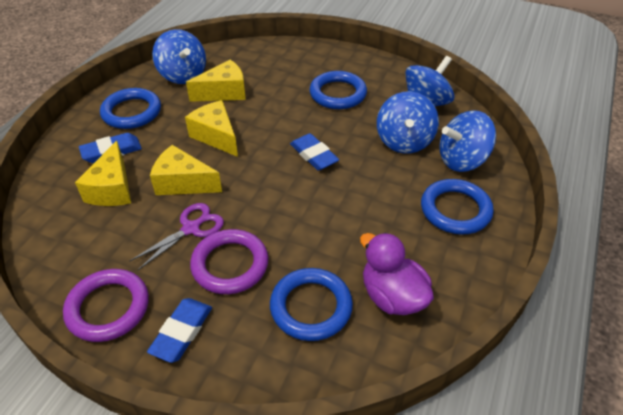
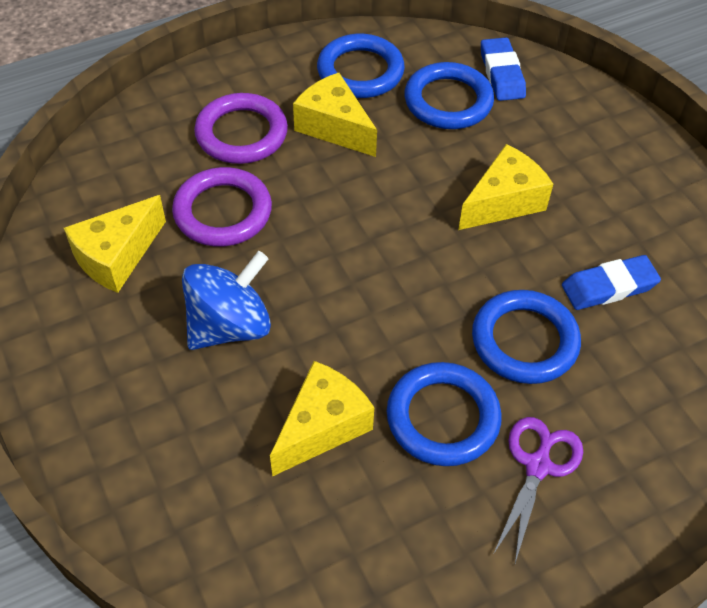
blue eraser: 3 -> 2
blue spinning top: 4 -> 1
purple duck: 1 -> 0

